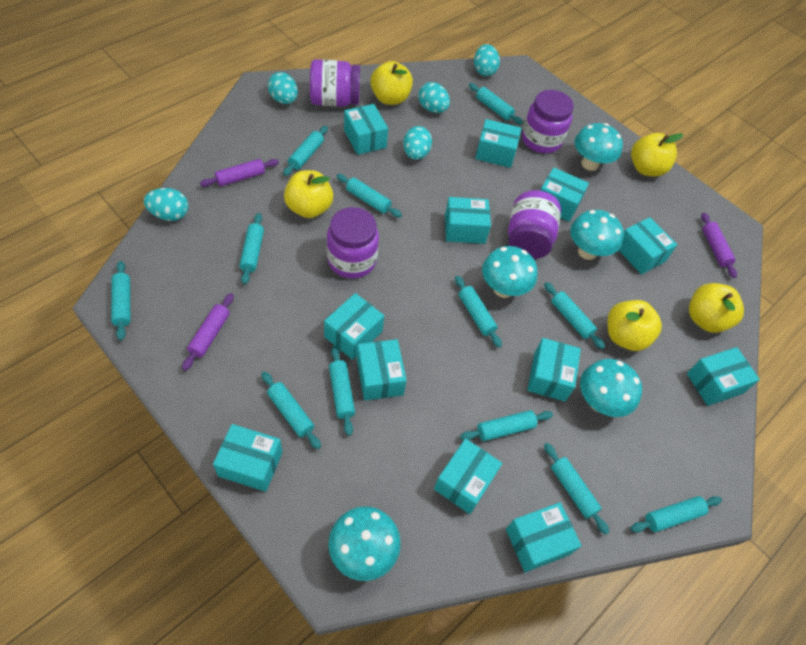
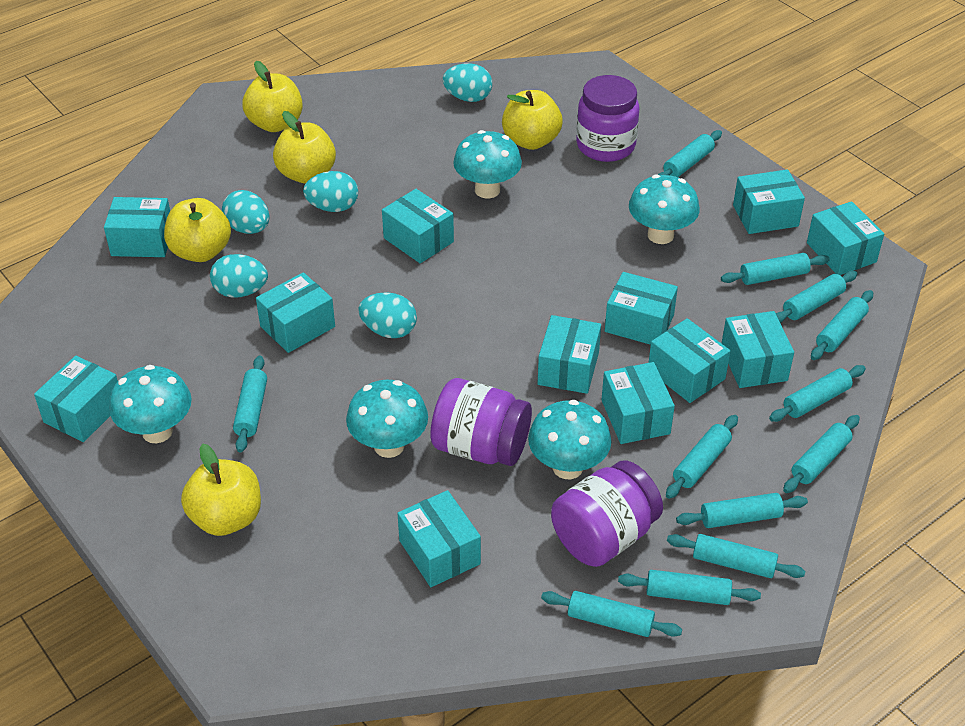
purple jar: 4 -> 3
purple rolling pin: 3 -> 0

